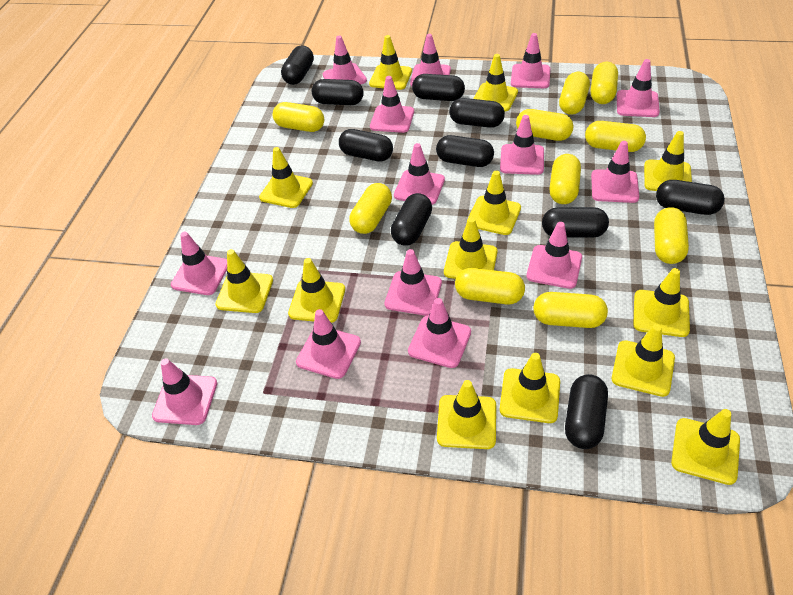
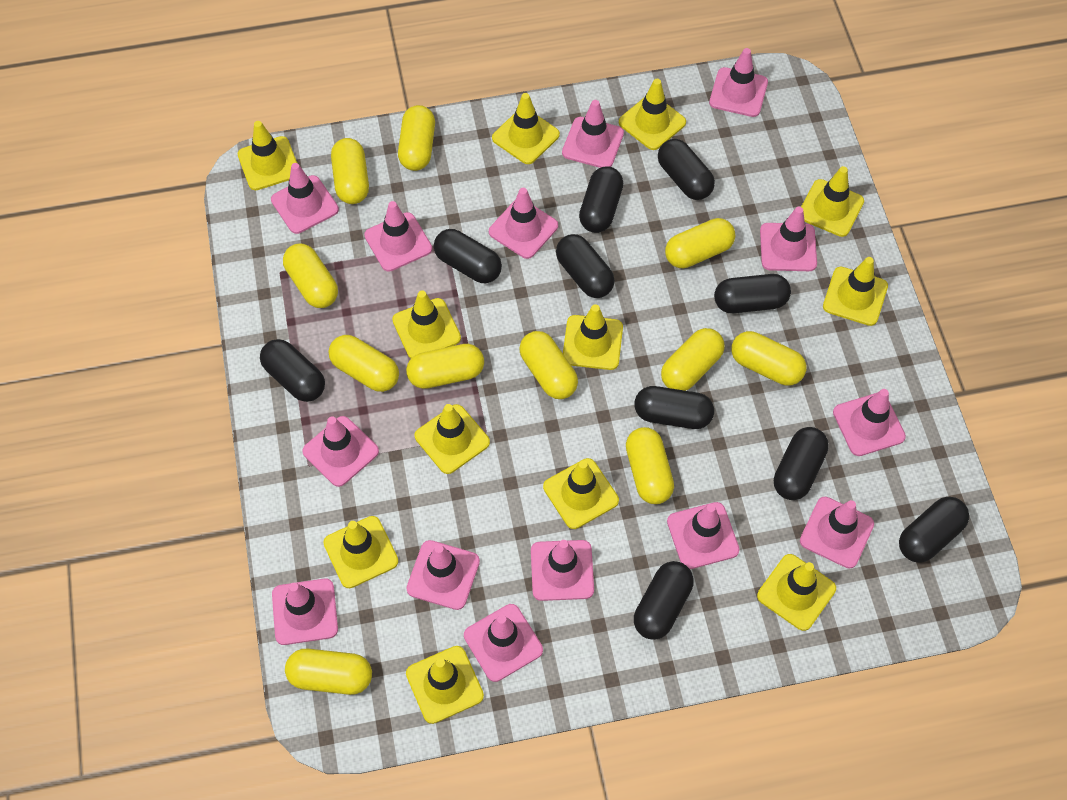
yellow capsule: 10 -> 11
yellow traffic cone: 13 -> 12

